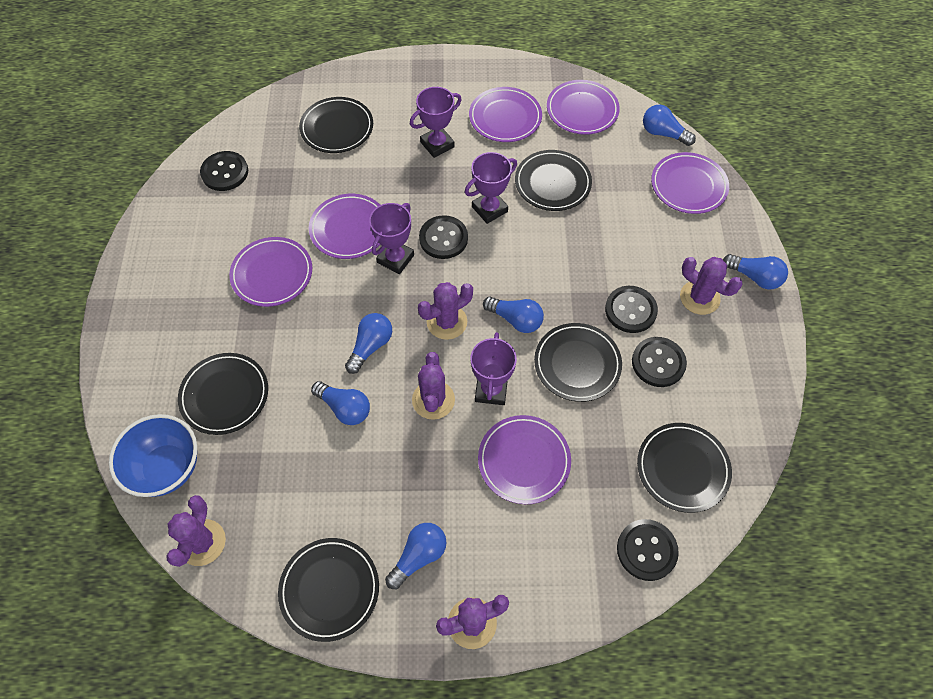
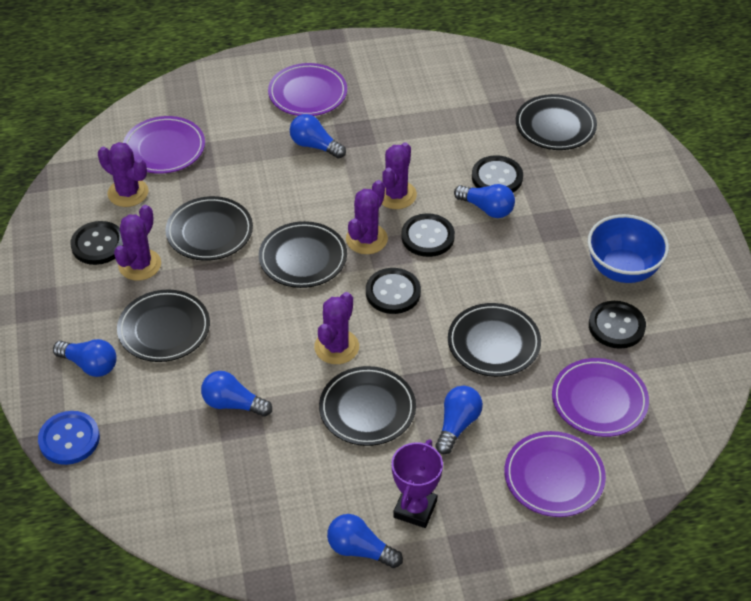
blue button: 0 -> 1
purple plate: 6 -> 4
purple trophy: 4 -> 1

